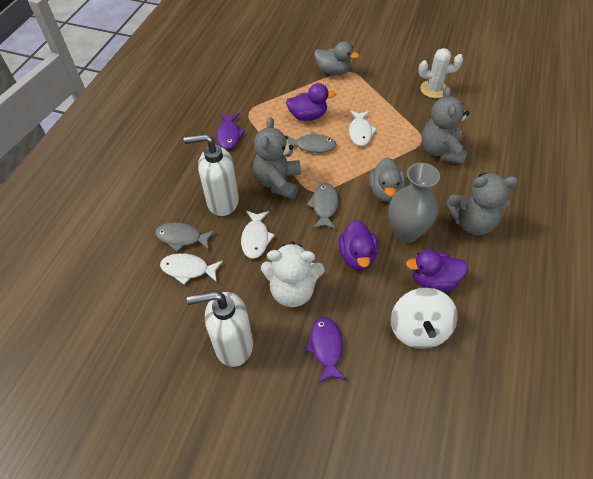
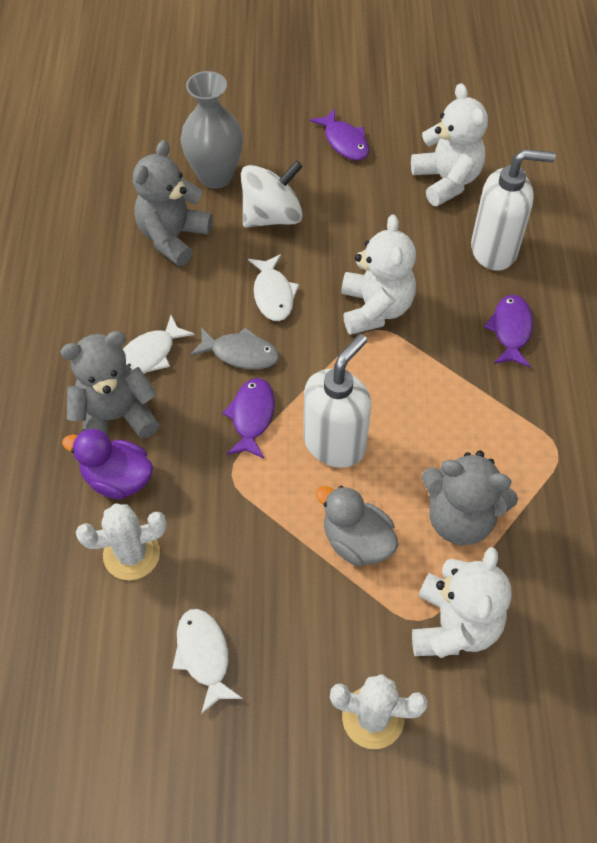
grey duck: 2 -> 1
grey fish: 3 -> 1
purple duck: 3 -> 1
purple fish: 2 -> 3
white cactus: 1 -> 2
white teddy bear: 1 -> 3

